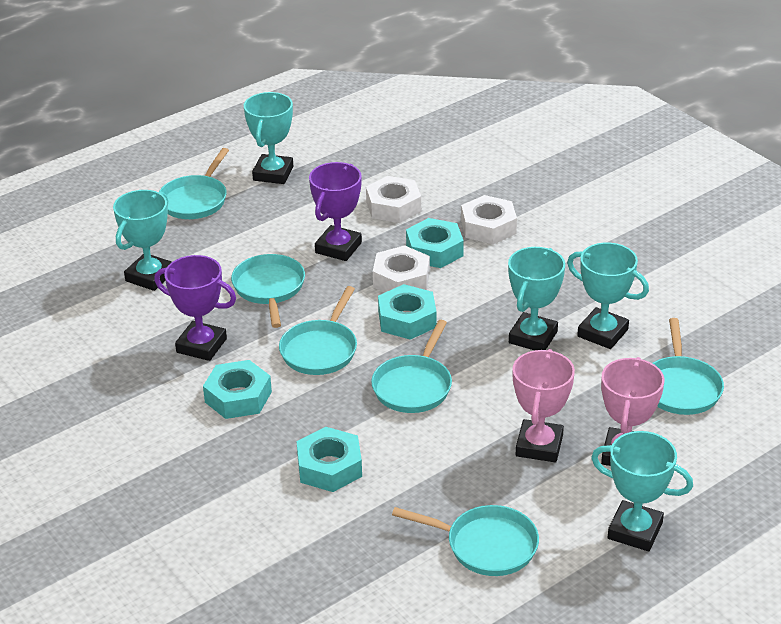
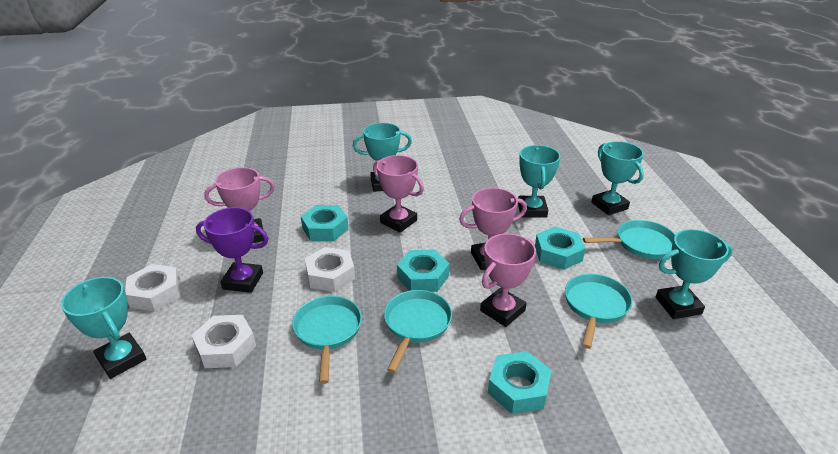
pink trophy: 2 -> 4
purple trophy: 2 -> 1
turquoise pan: 6 -> 4

